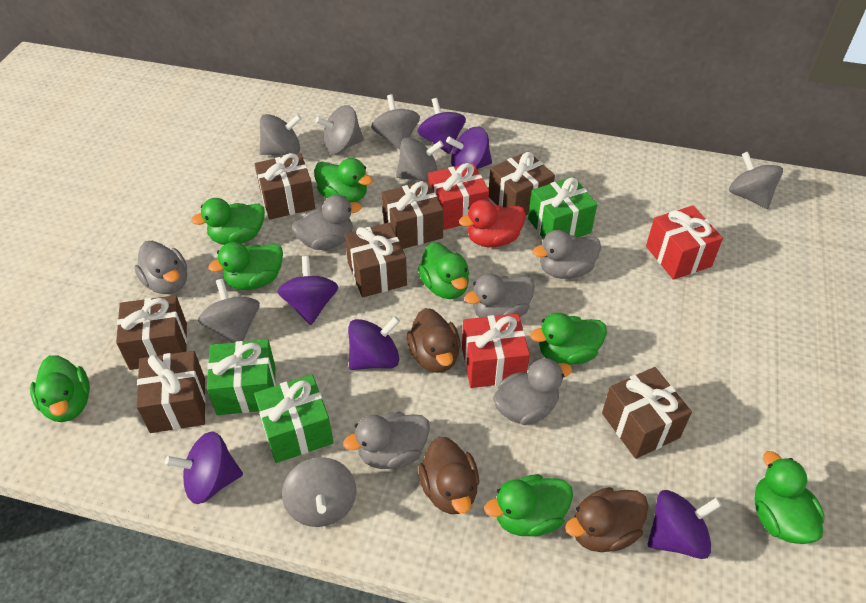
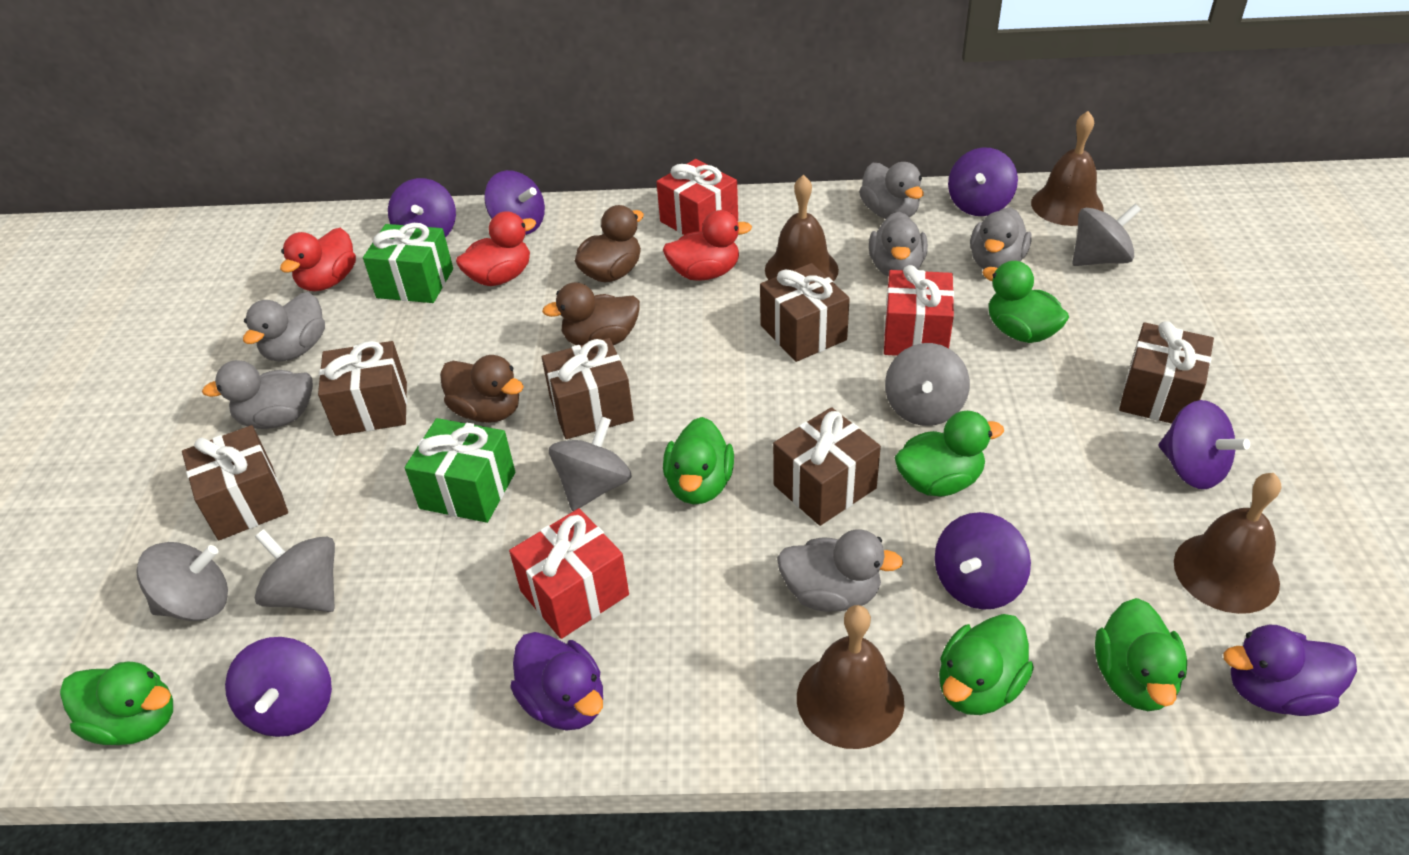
brown bell: 0 -> 4
brown gift: 7 -> 6
green duck: 8 -> 6
green gift: 3 -> 2
grey spinning top: 7 -> 5
purple duck: 0 -> 2
red duck: 1 -> 3

